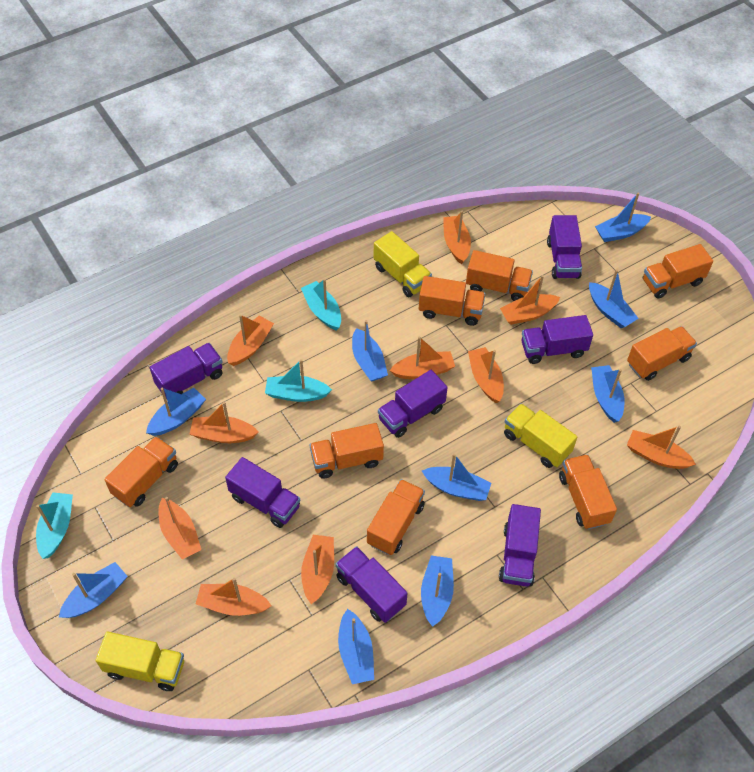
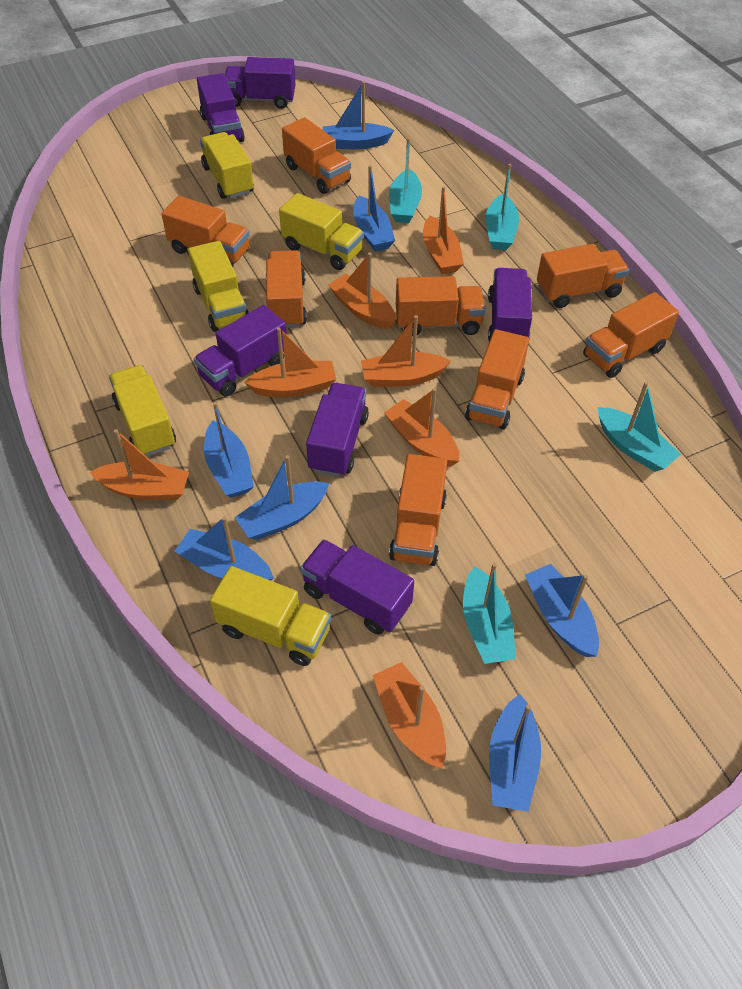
blue boat: 9 -> 7
orange boat: 10 -> 7
purple truck: 7 -> 6
turquoise boat: 3 -> 4
yellow truck: 3 -> 5

